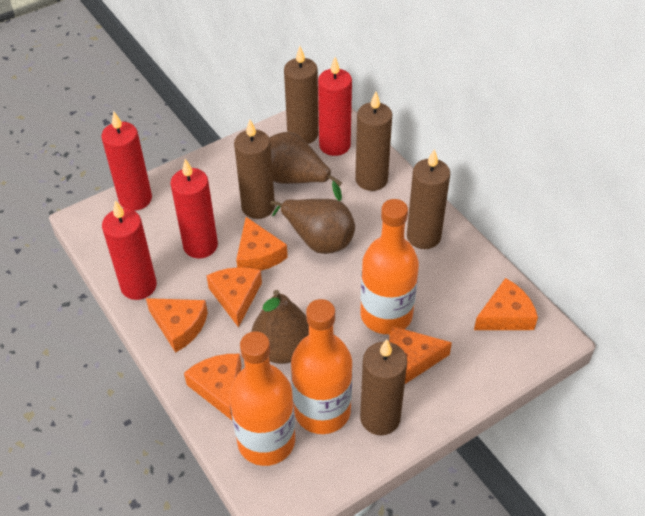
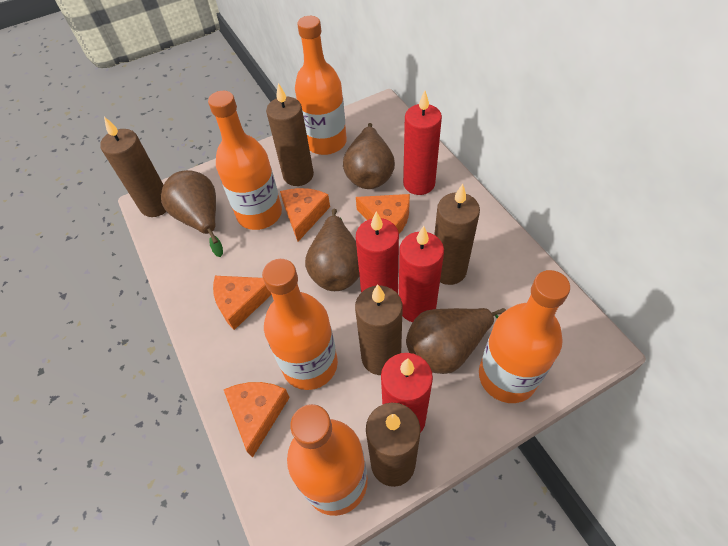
brown pear: 3 -> 4
orange bottle: 3 -> 5
orange cheese: 6 -> 4

